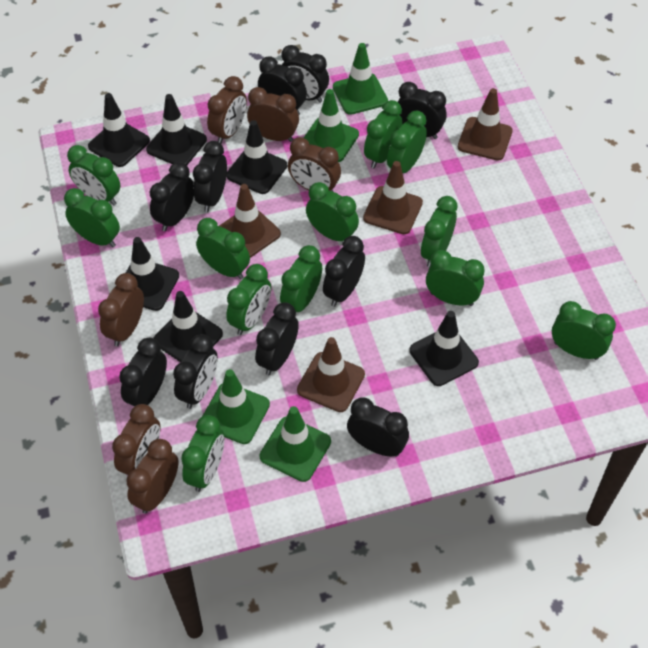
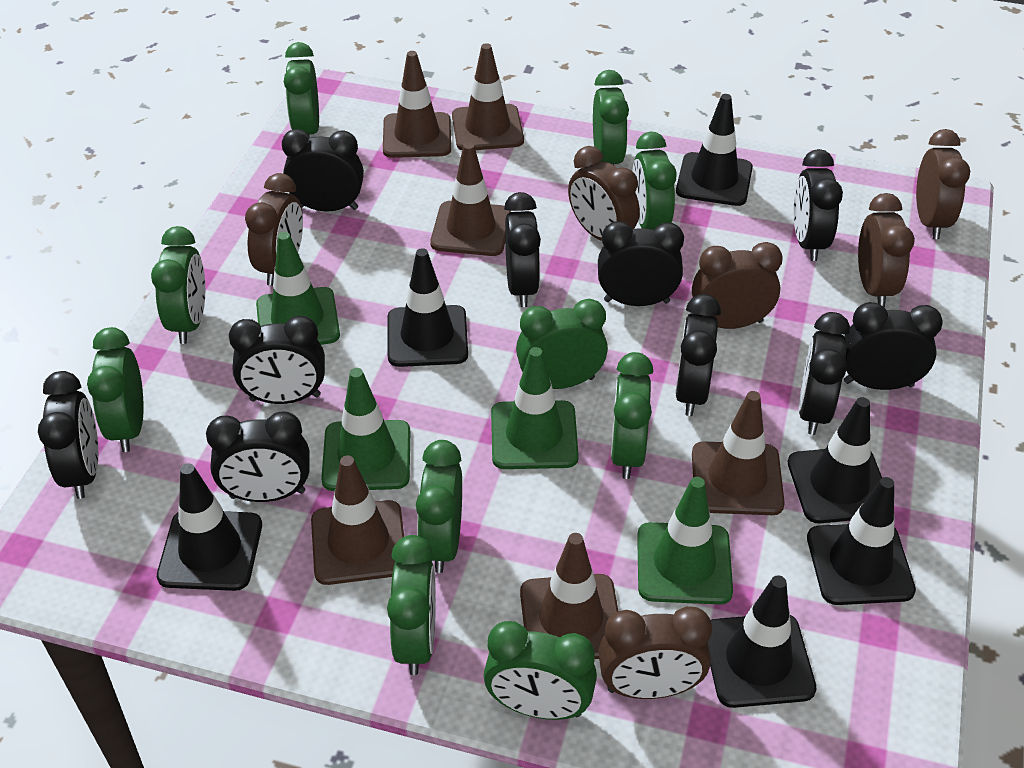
brown traffic cone: 4 -> 6
green clock: 12 -> 10

